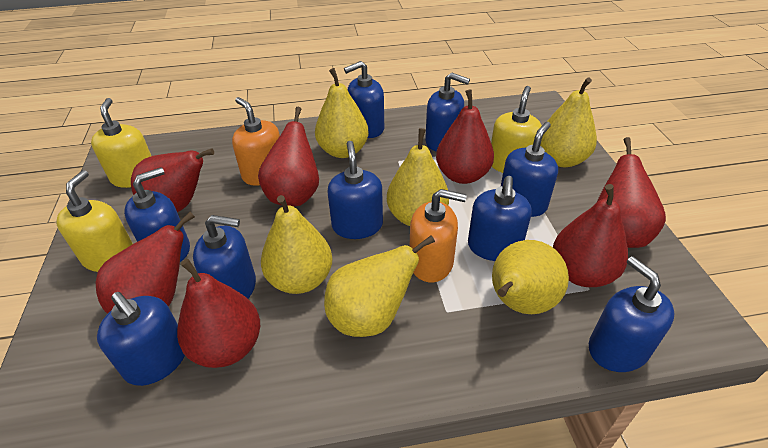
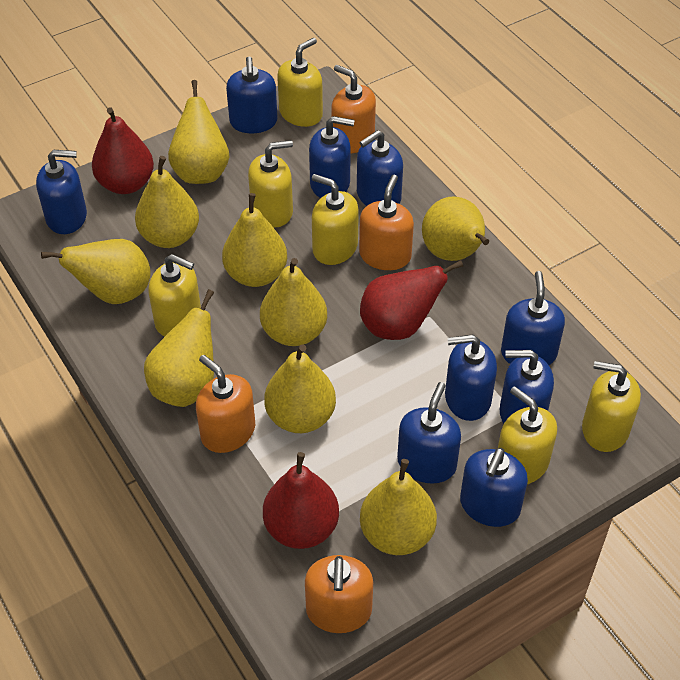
orange soap dispenser: 2 -> 4
red pear: 7 -> 3
yellow pear: 6 -> 9
yellow soap dispenser: 3 -> 6

